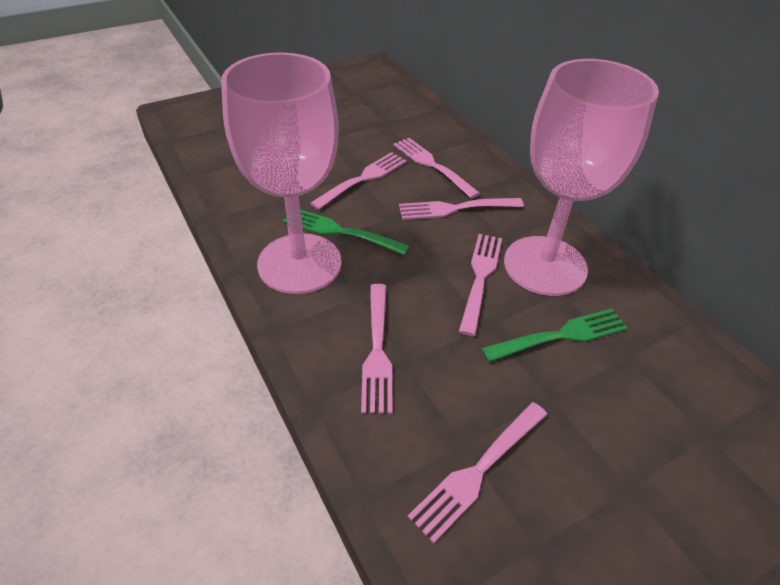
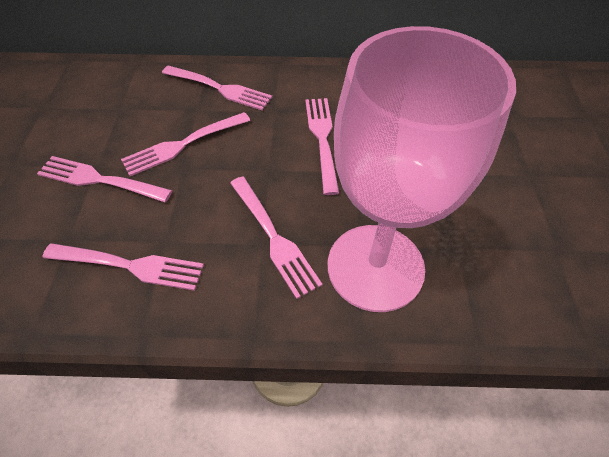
green fork: 2 -> 0
pink goblet: 2 -> 1

